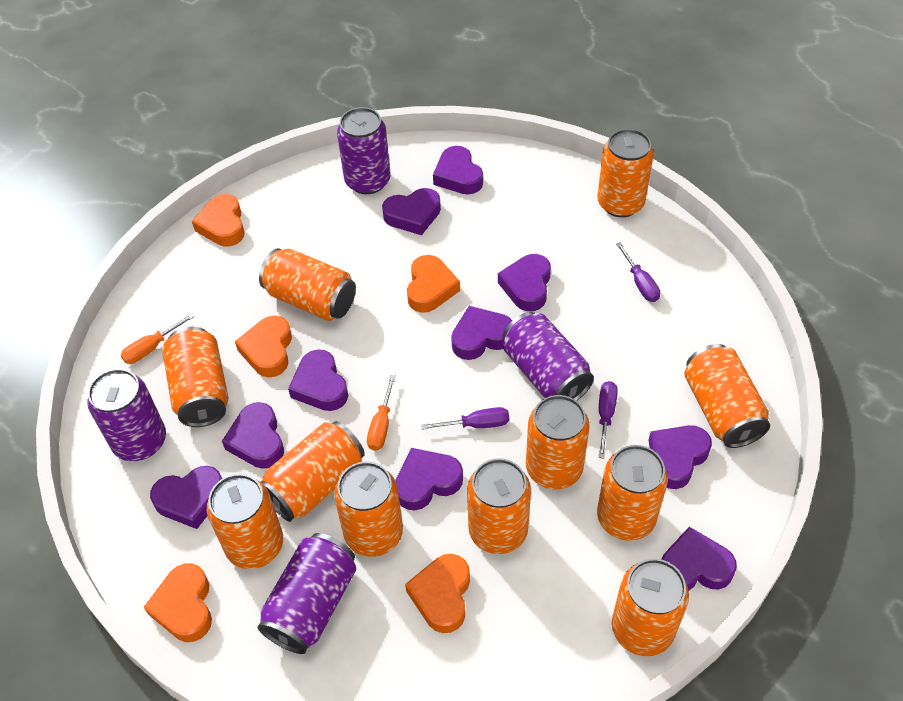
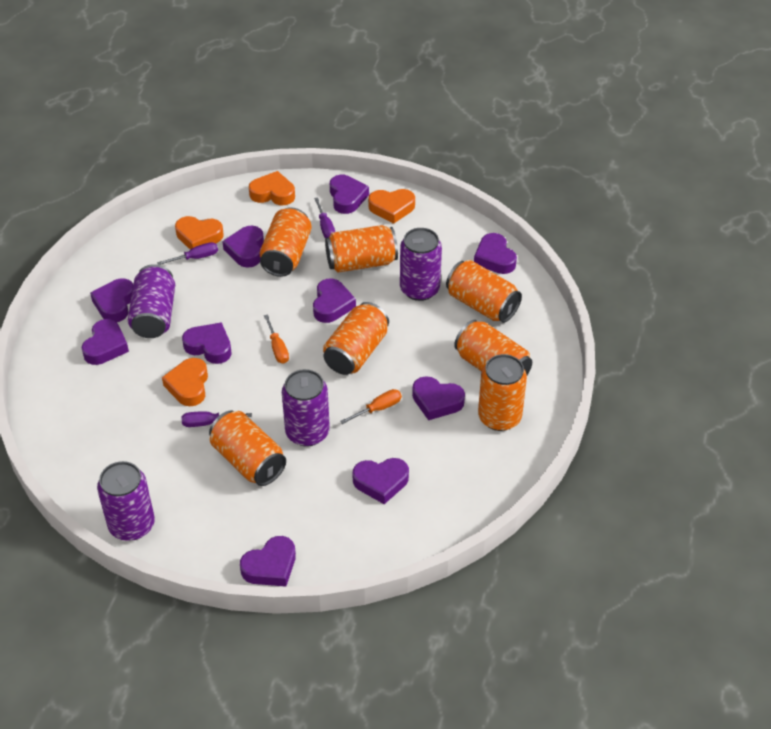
orange can: 11 -> 7
orange heart: 5 -> 4

